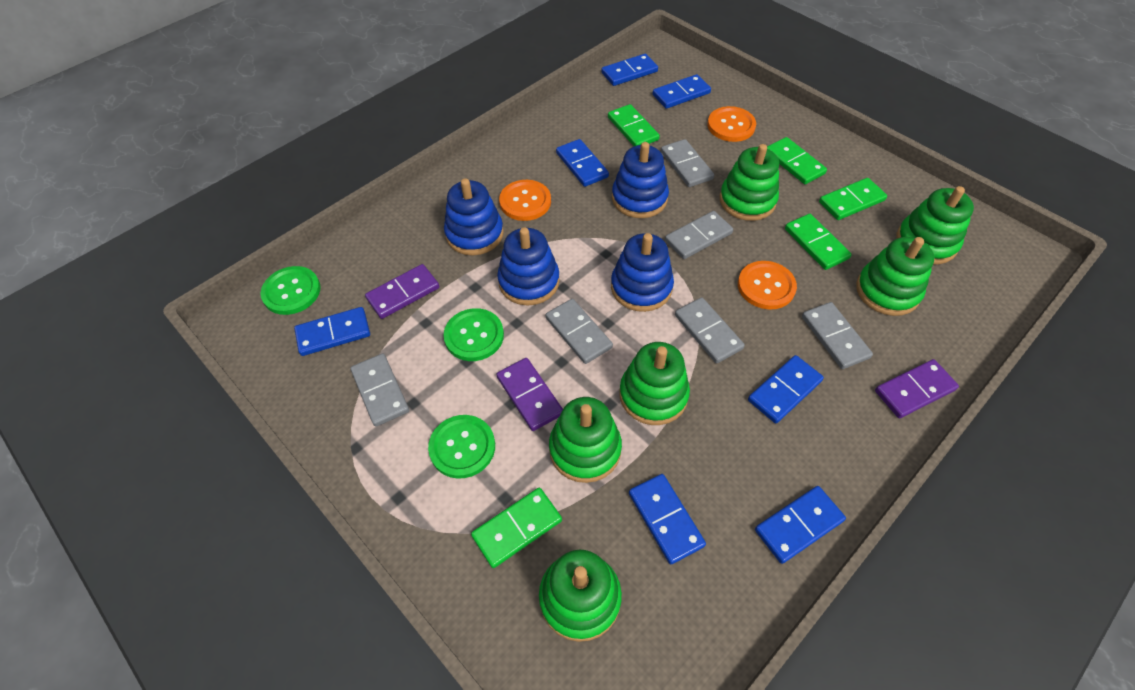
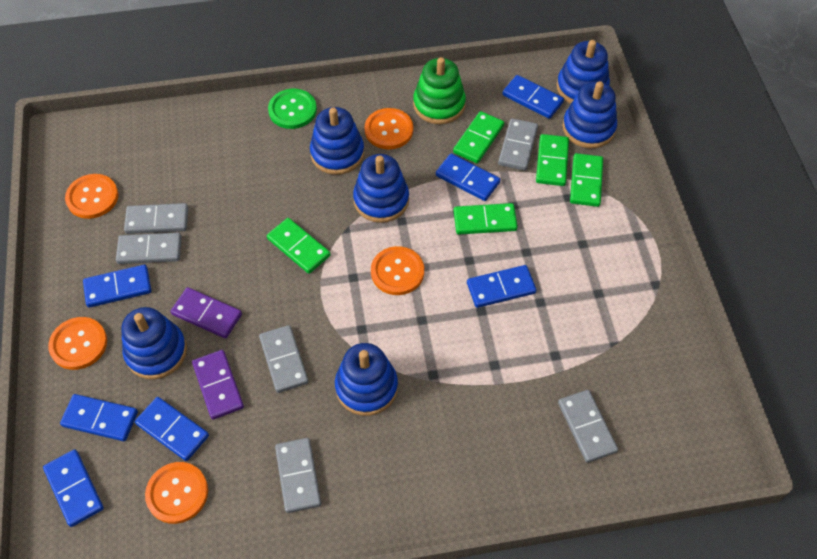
blue stacking toy: 4 -> 6
green button: 3 -> 1
green stacking toy: 6 -> 1
orange button: 3 -> 5
purple domino: 3 -> 2

